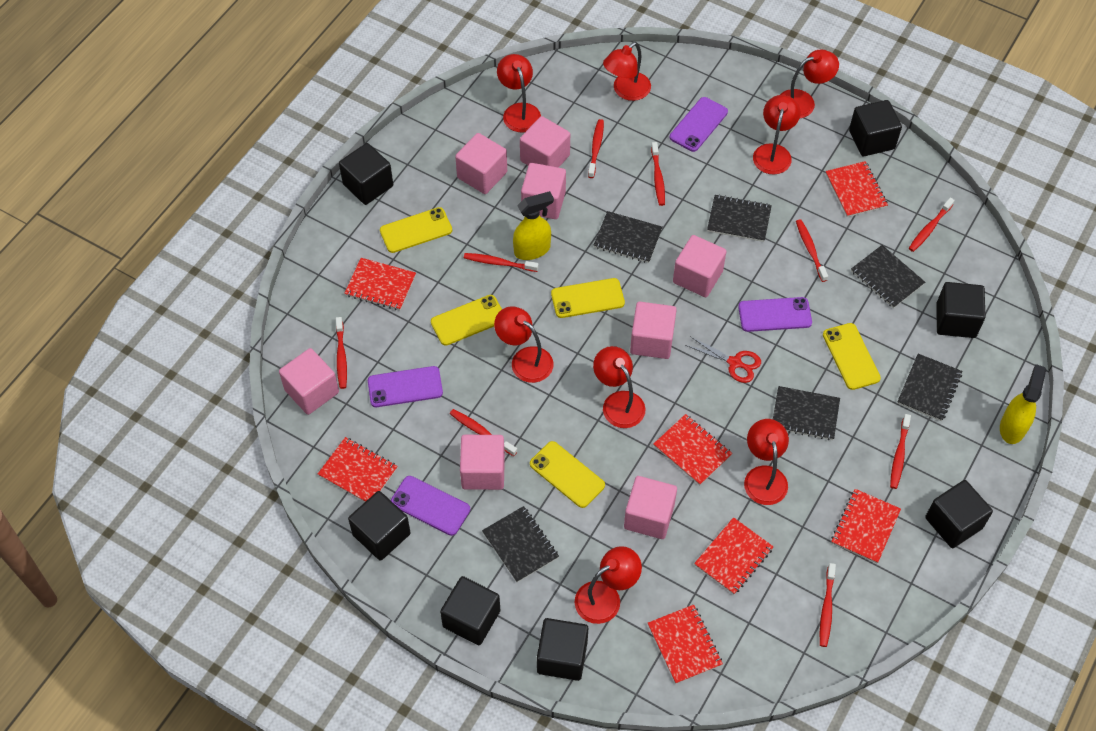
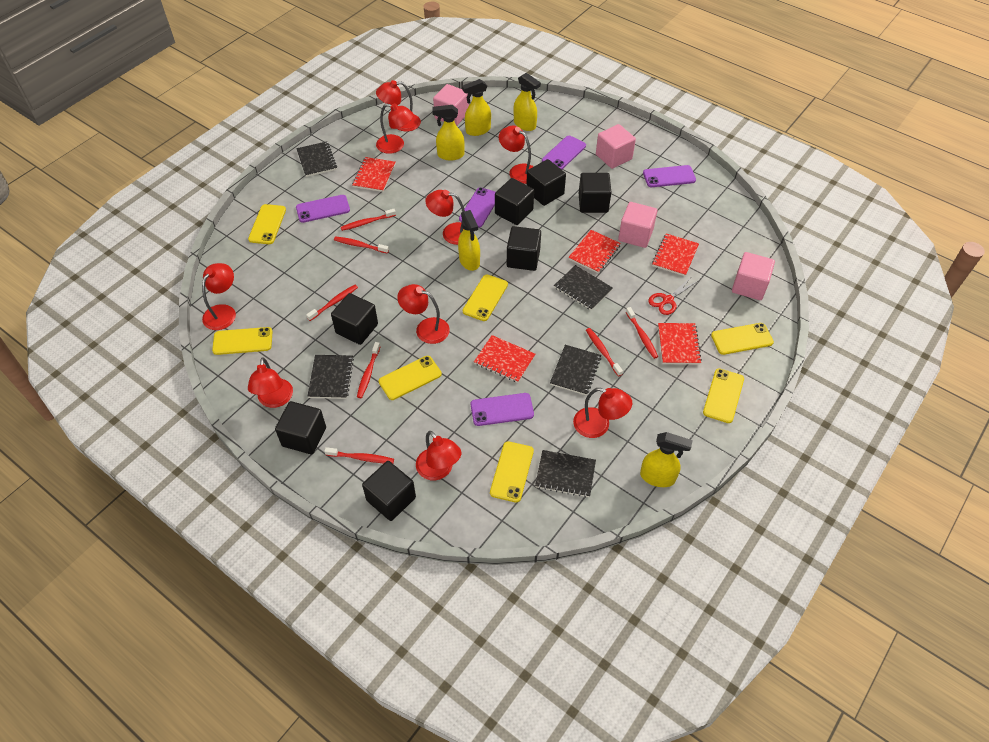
black notebook: 6 -> 5
pink cube: 8 -> 4
purple phone: 4 -> 5
red lamp: 8 -> 9
red notebook: 7 -> 5
red toothbrush: 9 -> 7
yellow phone: 5 -> 7
yellow spray bottle: 2 -> 5

